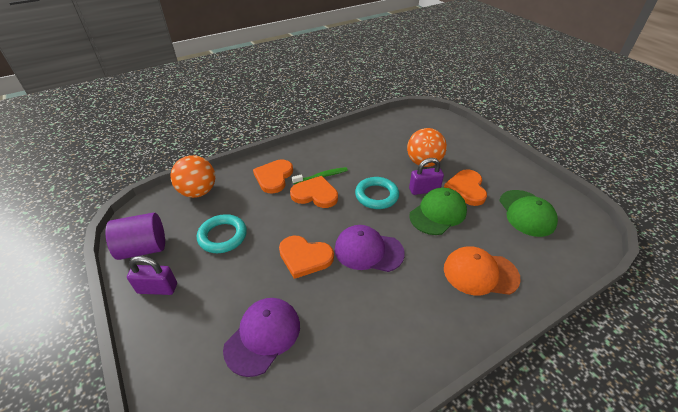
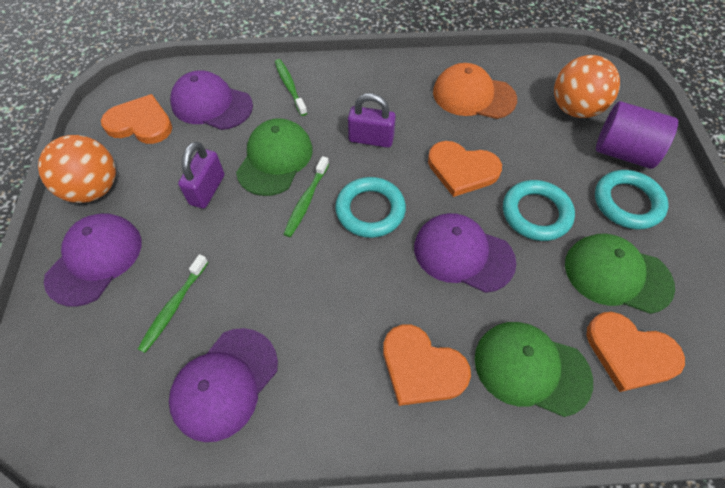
green cap: 2 -> 3
green toothbrush: 1 -> 3
purple cap: 2 -> 4
turquoise ring: 2 -> 3

